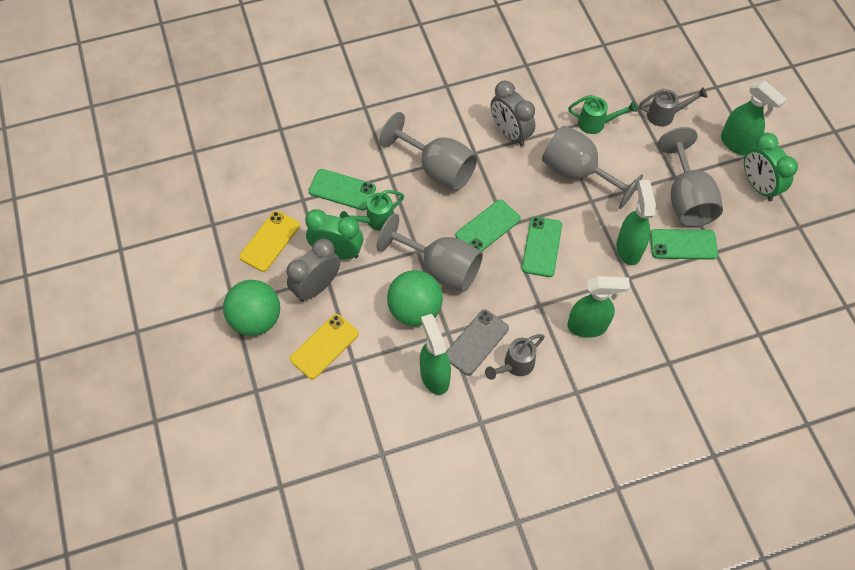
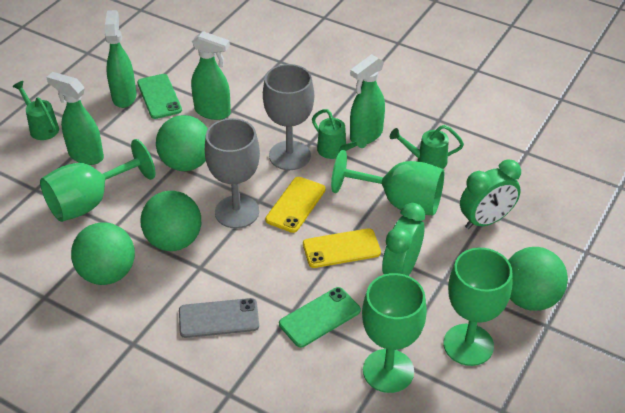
green ball: 2 -> 4
green goblet: 0 -> 4
green phone: 4 -> 2
green watering can: 2 -> 3
grey clock: 2 -> 0
grey goblet: 4 -> 2
grey watering can: 2 -> 0

